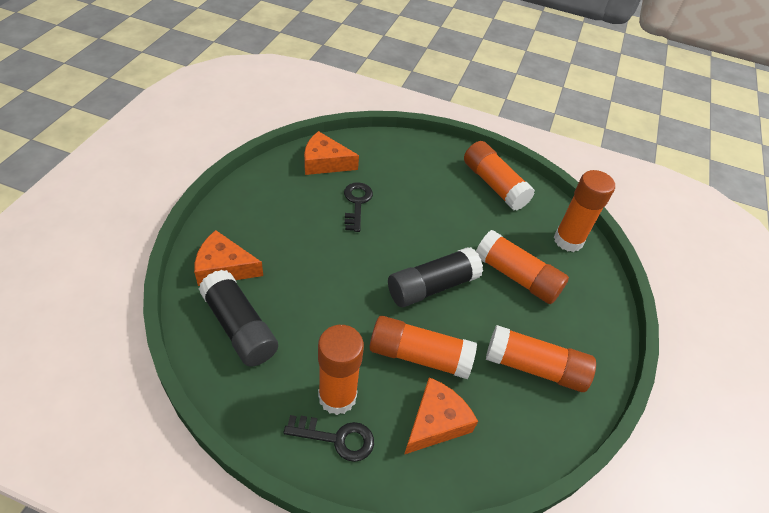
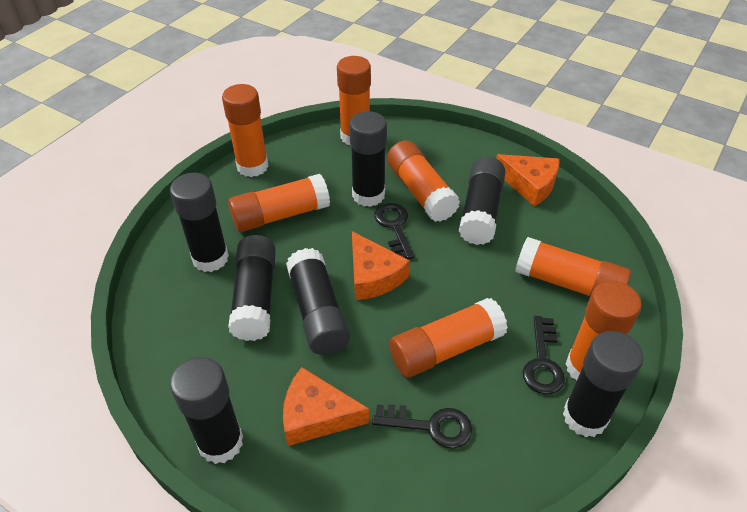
black glue stick: 2 -> 7
black key: 2 -> 3
orange glue stick: 6 -> 7

